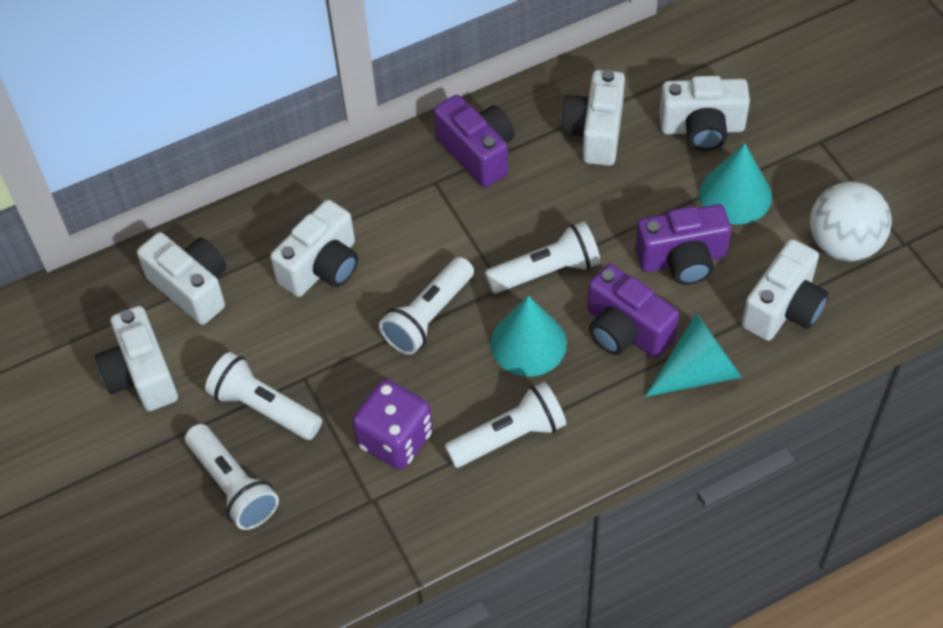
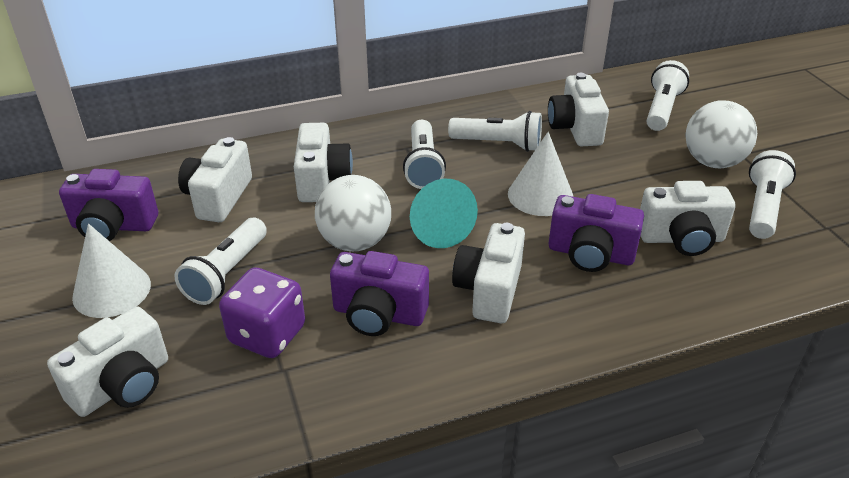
turquoise cone: 3 -> 1
white ball: 1 -> 2
white cone: 0 -> 2

